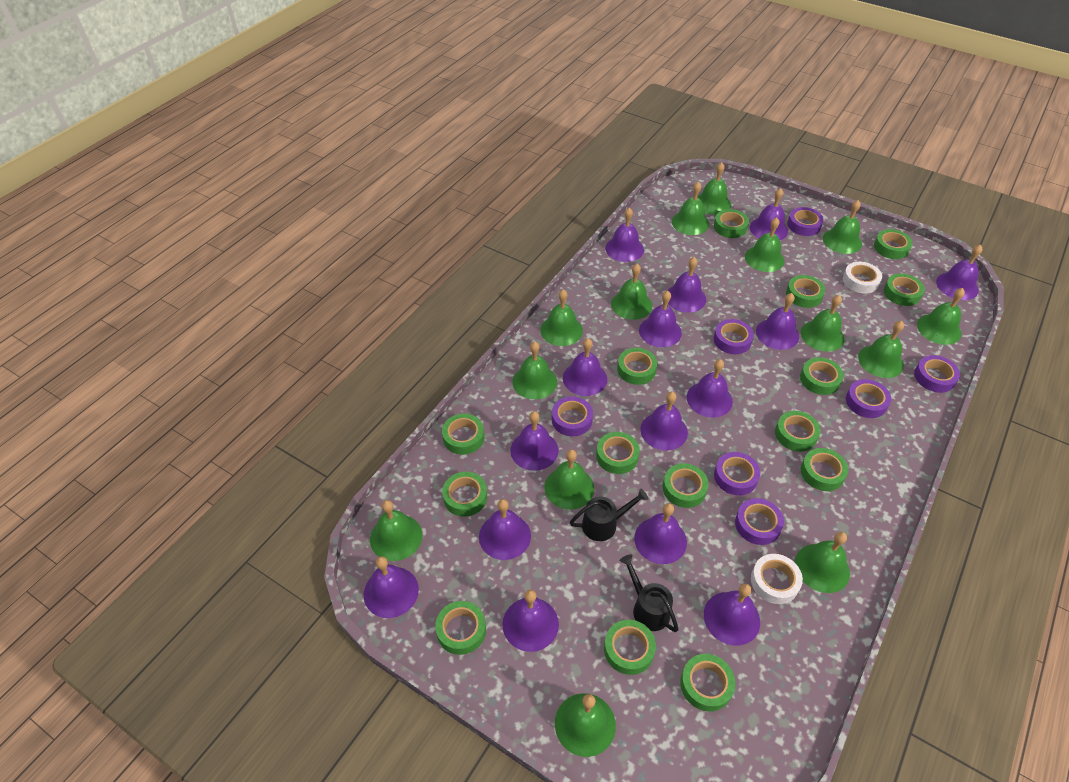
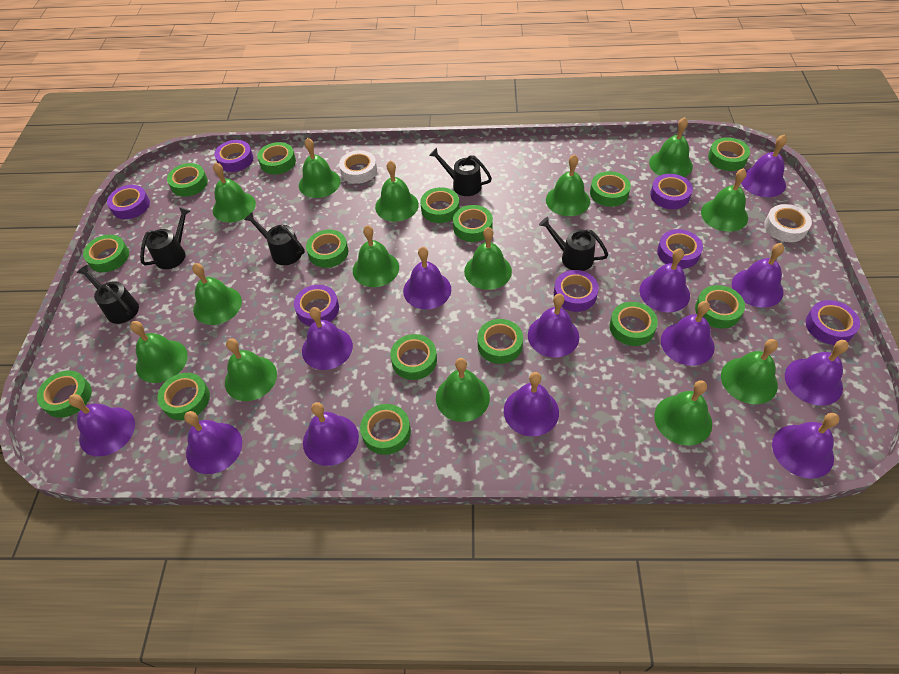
black watering can: 2 -> 5
purple bell: 15 -> 13

